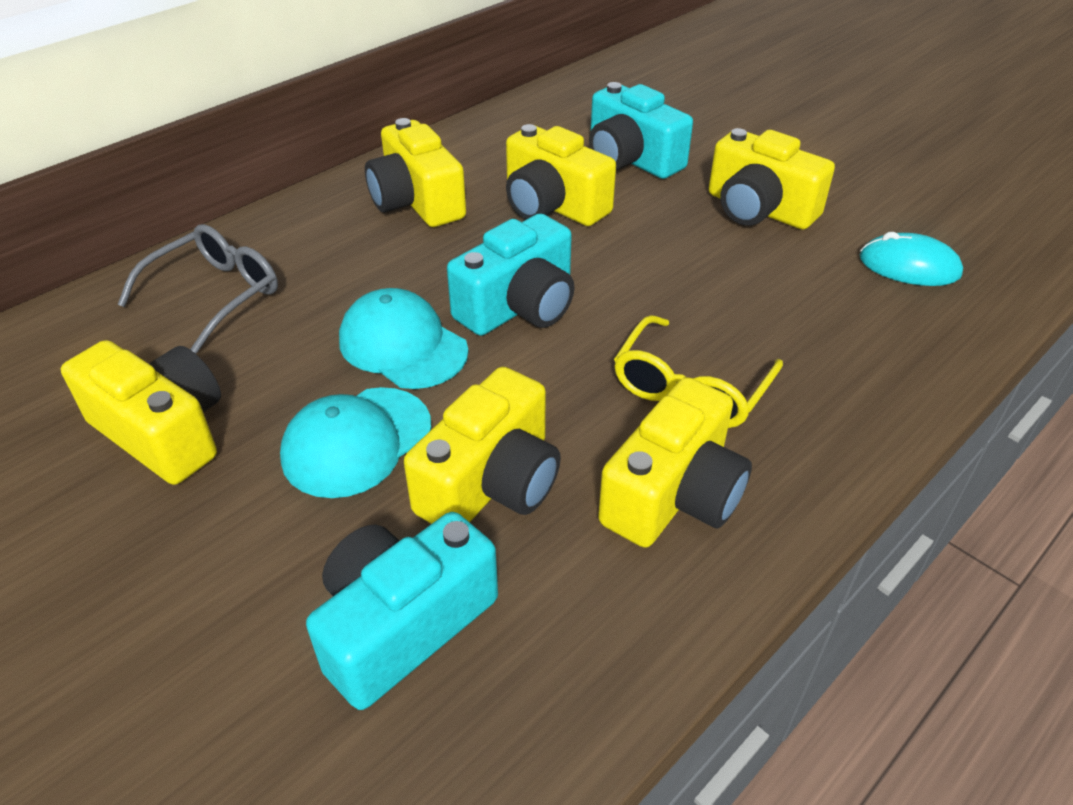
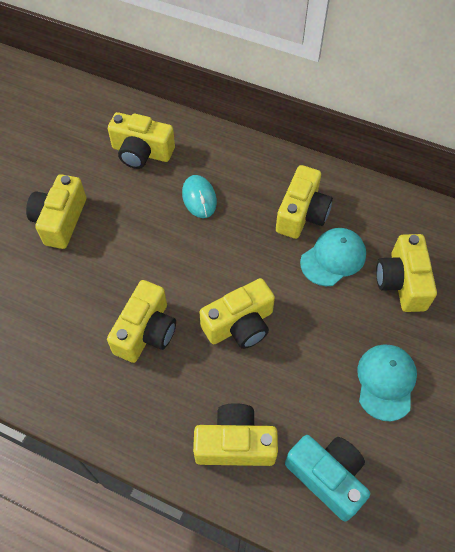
grey glasses: 1 -> 0
turquoise camera: 3 -> 1
yellow camera: 6 -> 7
yellow glasses: 1 -> 0

